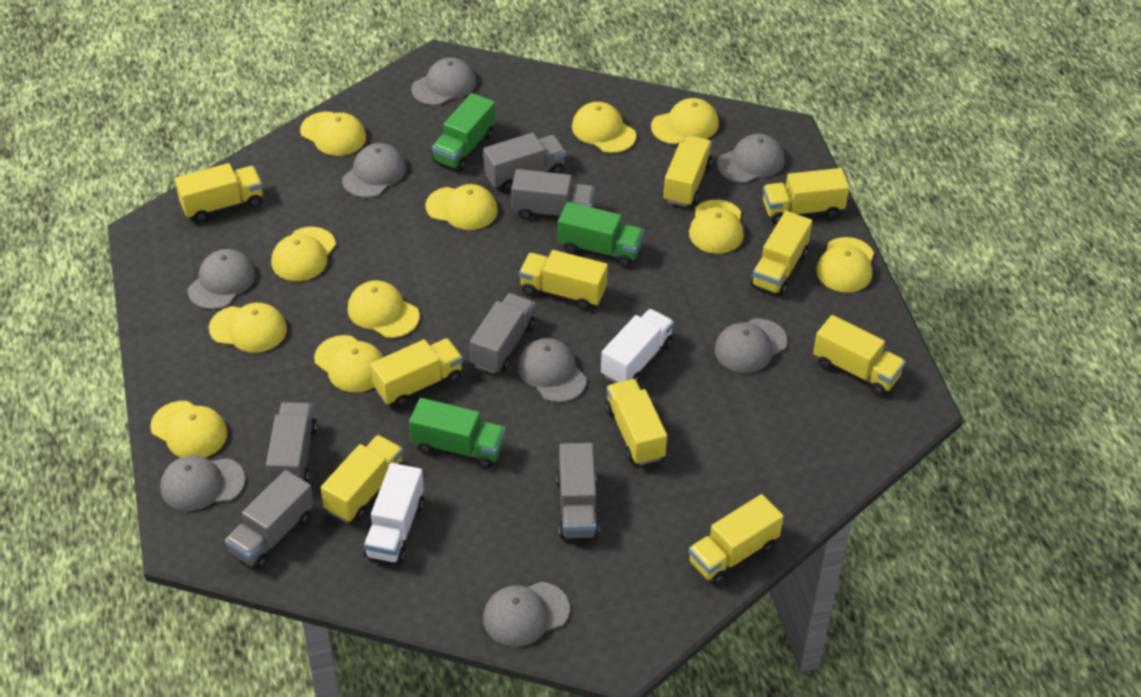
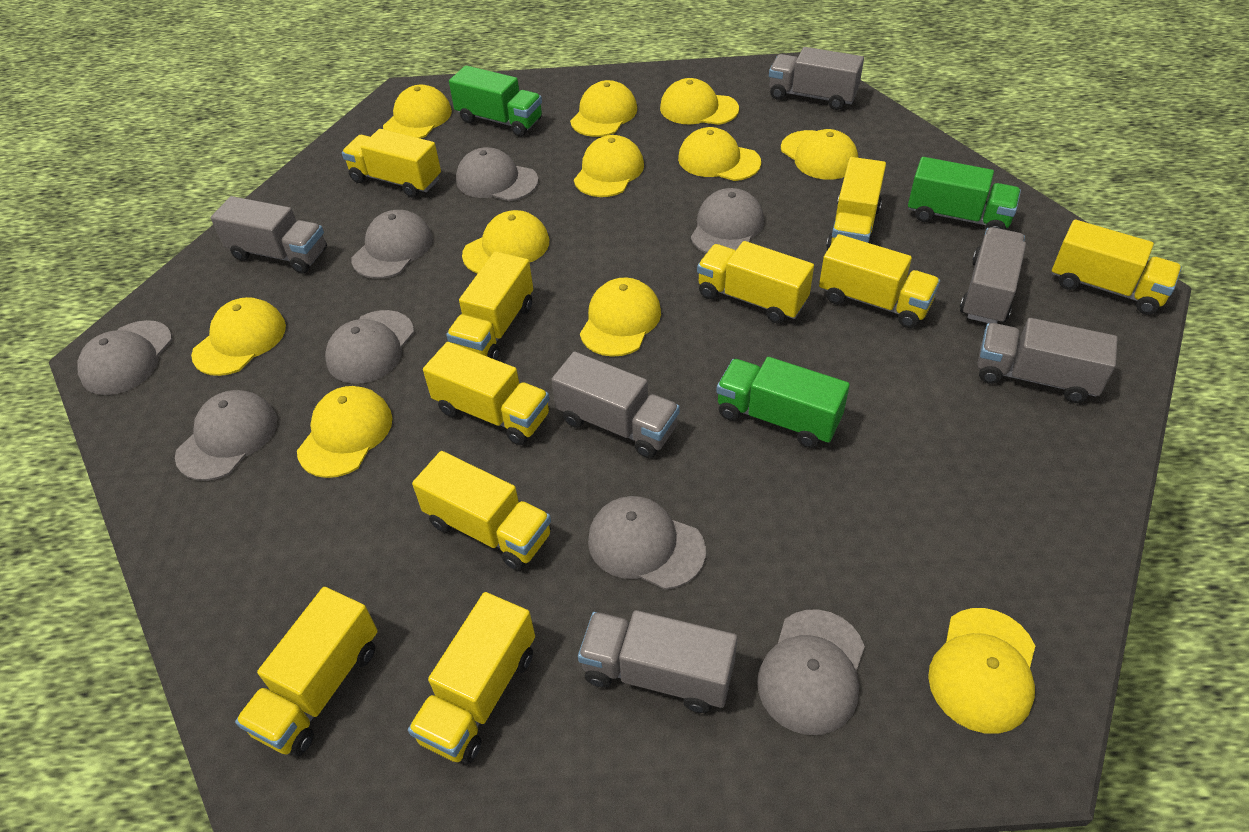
white truck: 2 -> 0

